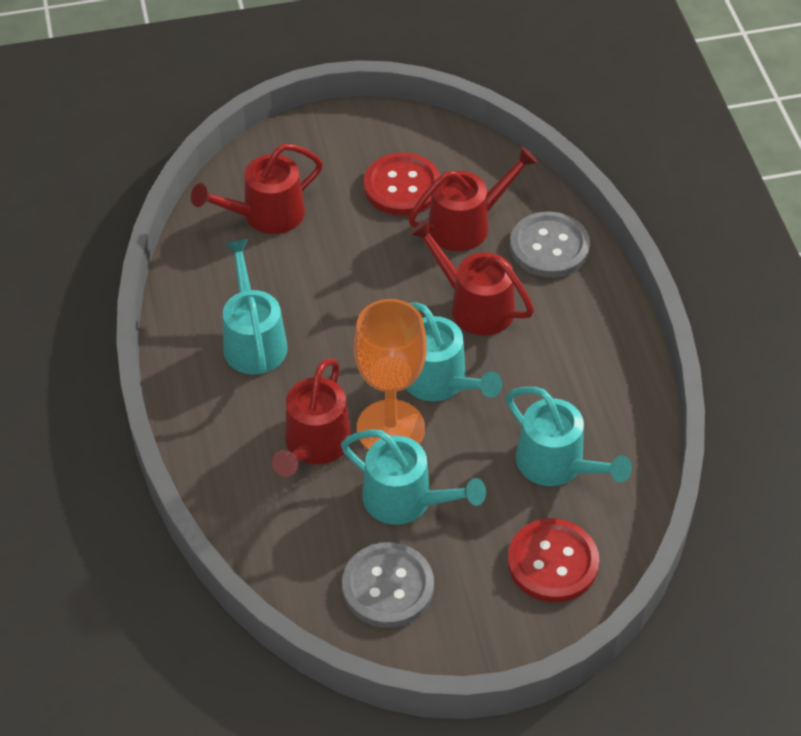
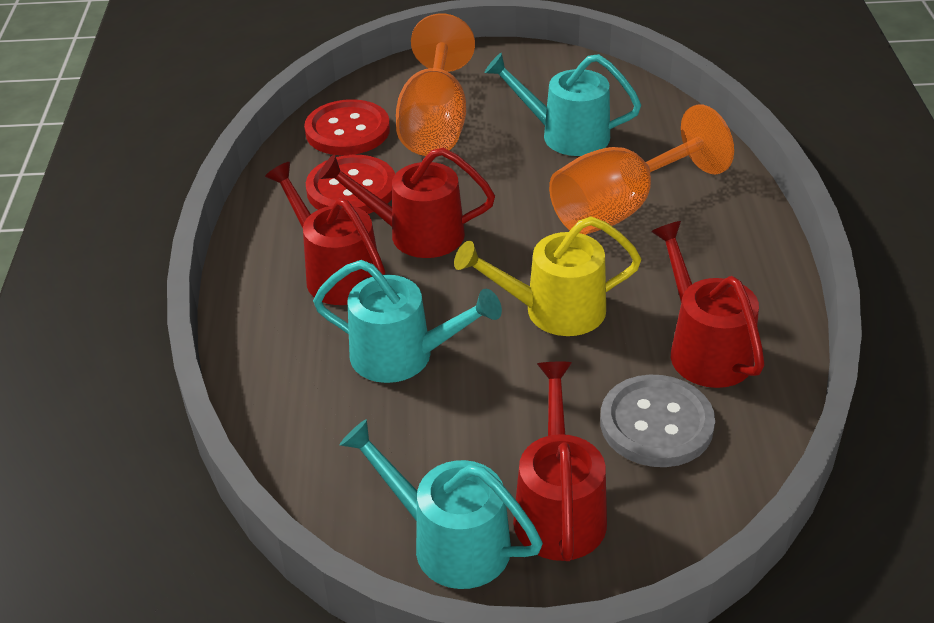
grey button: 2 -> 1
orange goblet: 1 -> 2
turquoise watering can: 4 -> 3
yellow watering can: 0 -> 1

